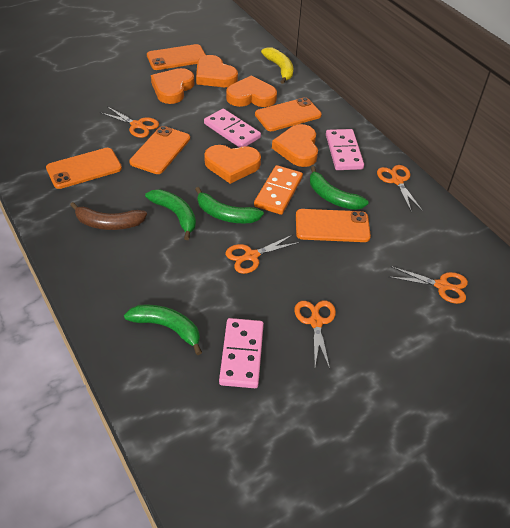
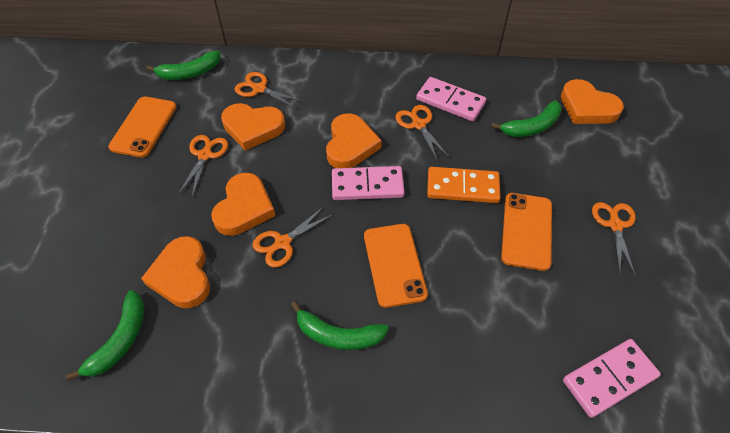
brown banana: 1 -> 0
orange phone: 5 -> 3
yellow banana: 1 -> 0

